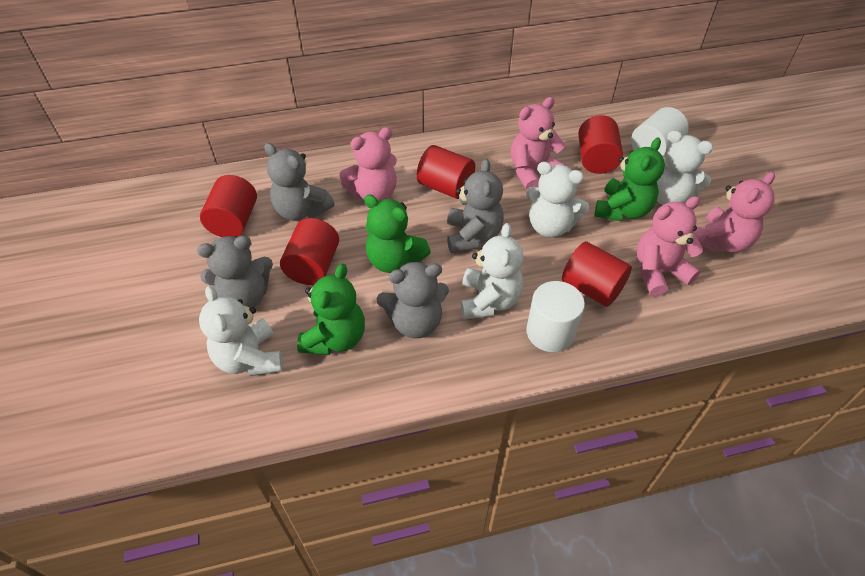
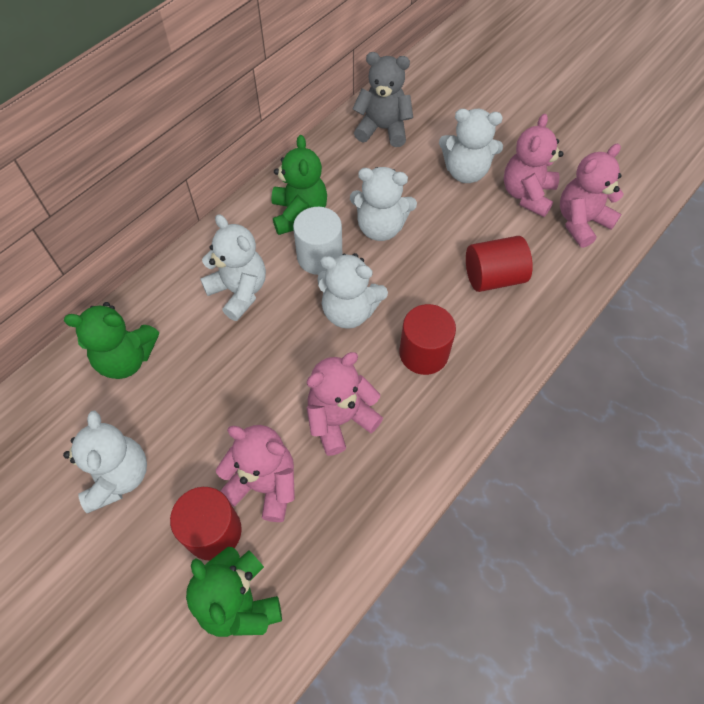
grey teddy bear: 4 -> 1
red cylinder: 5 -> 3
white cylinder: 2 -> 1
white teddy bear: 4 -> 5

